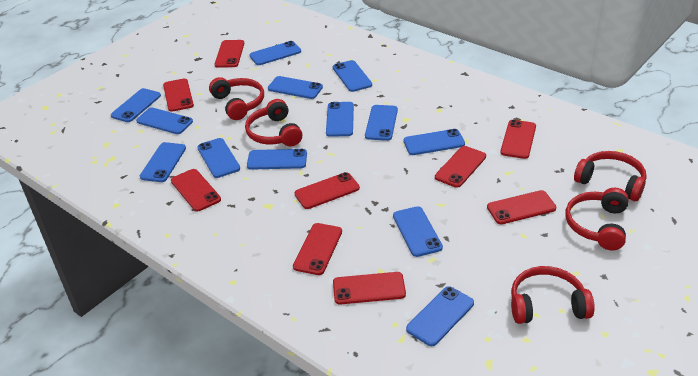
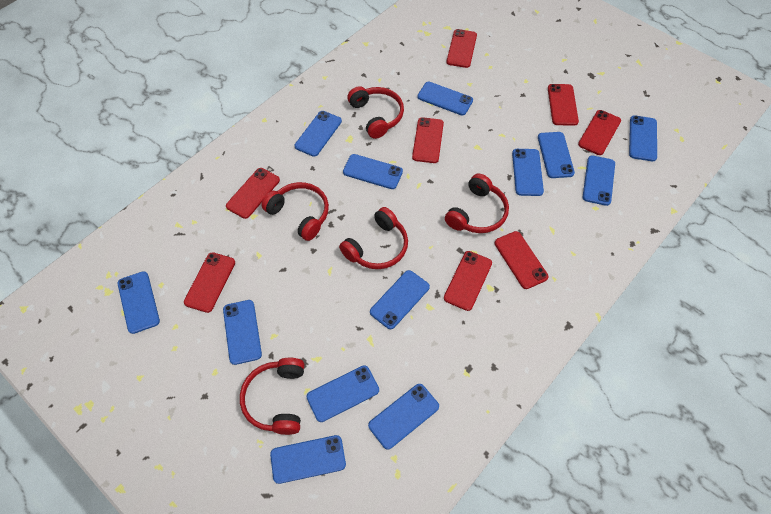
red phone: 9 -> 8

